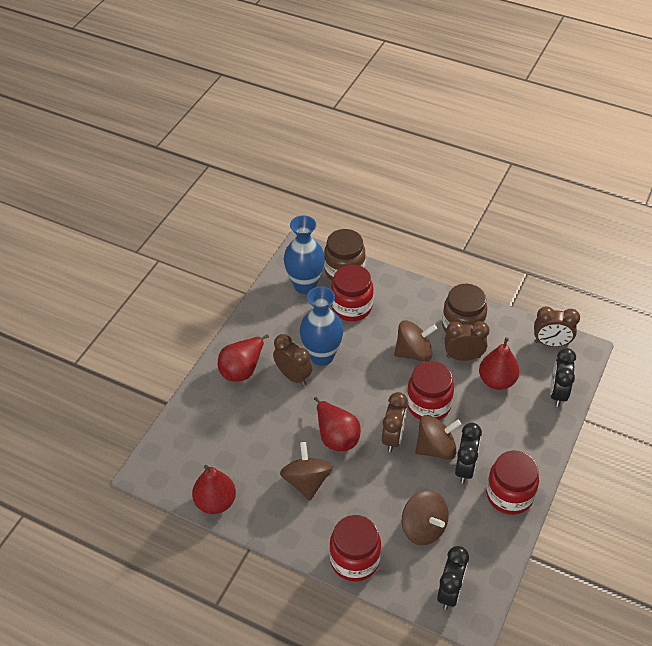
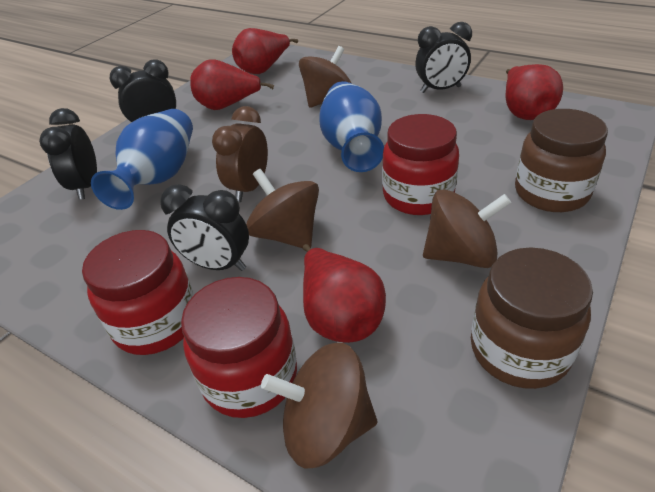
black clock: 3 -> 4
brown clock: 4 -> 1
red jar: 4 -> 3

